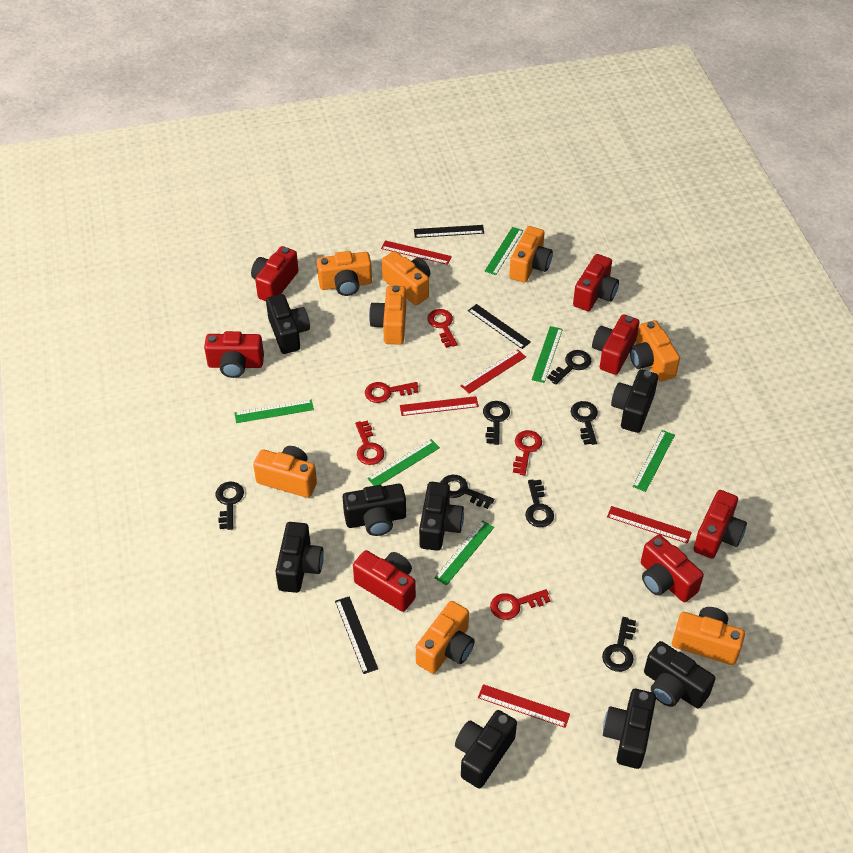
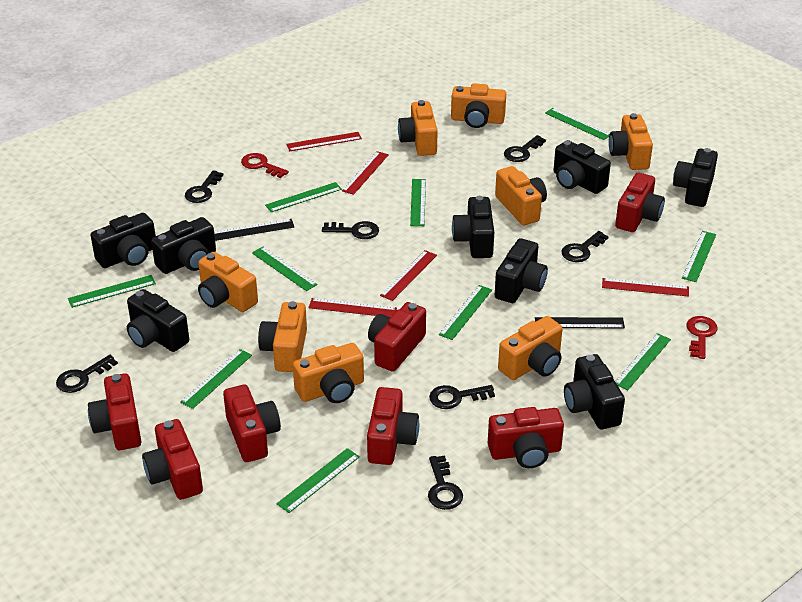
black ruler: 3 -> 2
green ruler: 6 -> 10
red key: 5 -> 2

